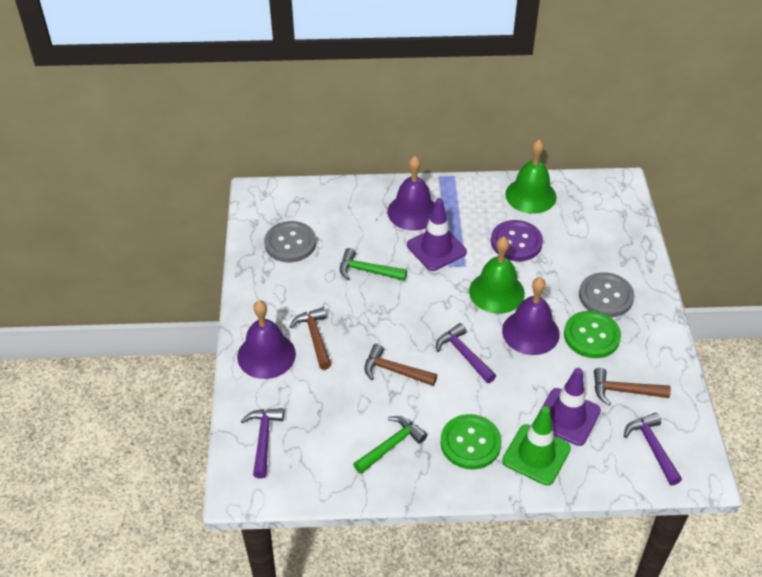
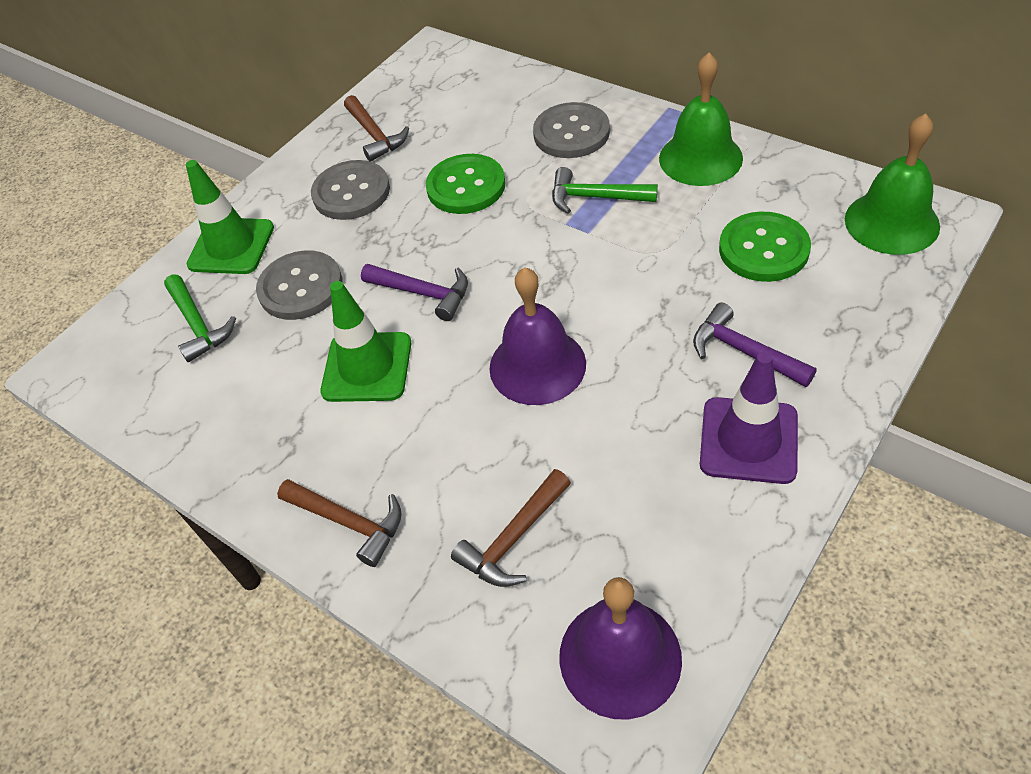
green traffic cone: 1 -> 2
grey button: 2 -> 3
purple bell: 3 -> 2
purple button: 1 -> 0
purple hammer: 3 -> 2
purple traffic cone: 2 -> 1

